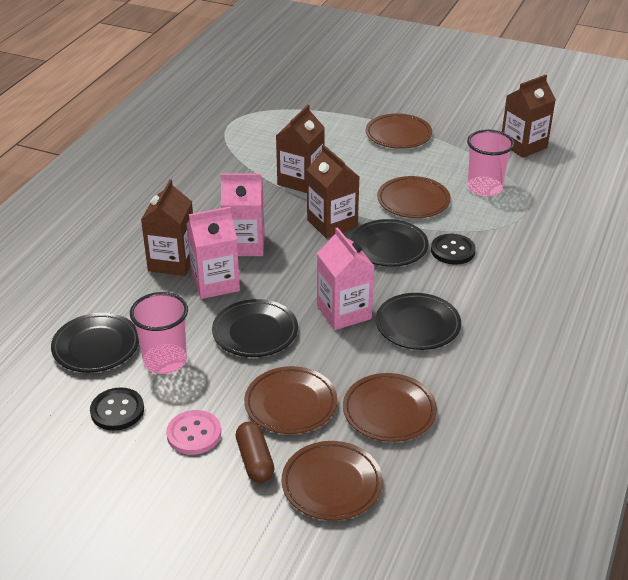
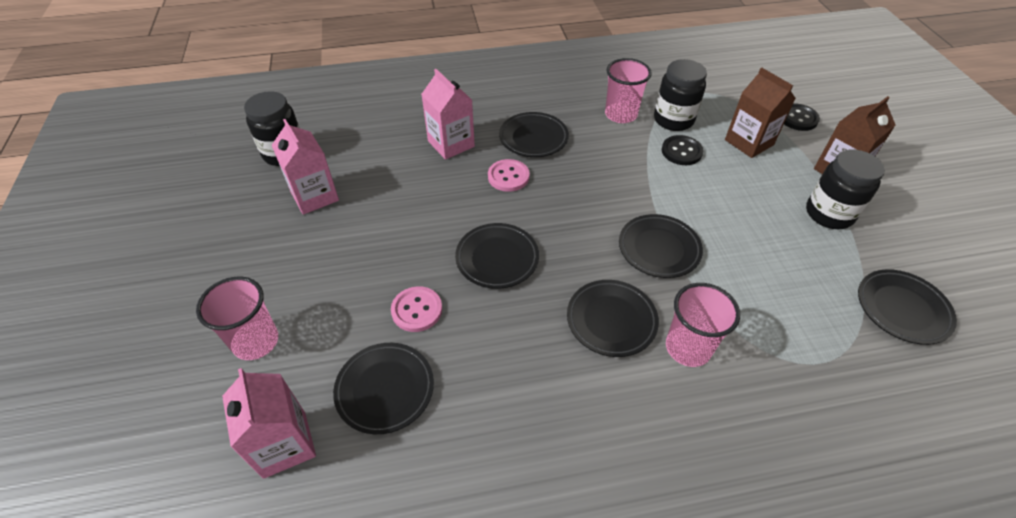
black jar: 0 -> 3
black plate: 4 -> 6
brown capsule: 1 -> 0
brown carton: 4 -> 2
brown plate: 5 -> 0
pink button: 1 -> 2
pink cup: 2 -> 3

